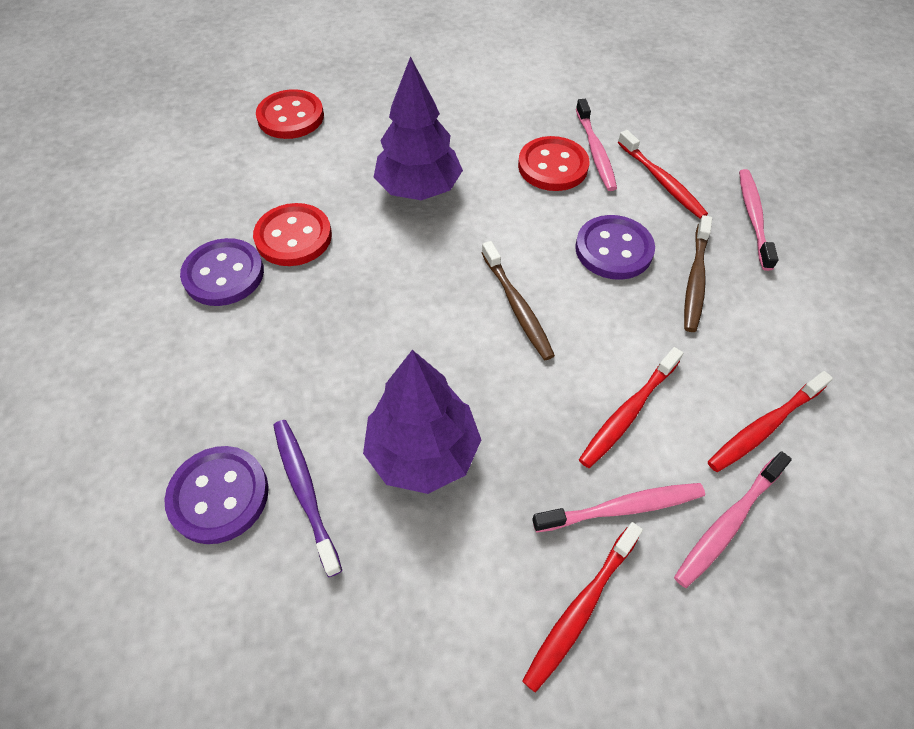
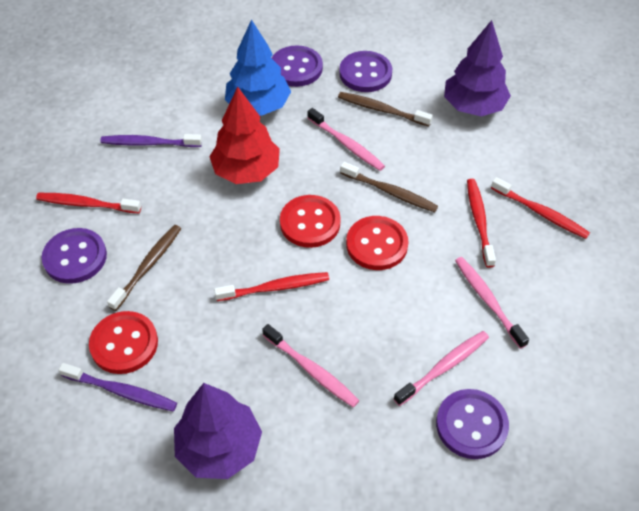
blue tree: 0 -> 1
brown toothbrush: 2 -> 3
purple button: 3 -> 4
purple toothbrush: 1 -> 2
red tree: 0 -> 1

